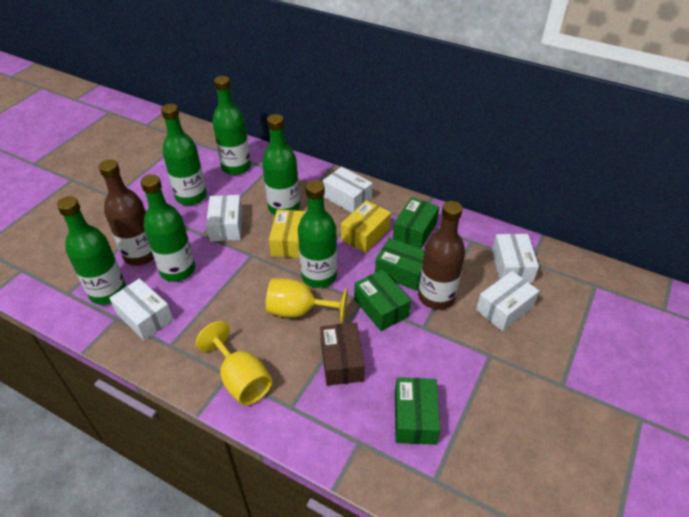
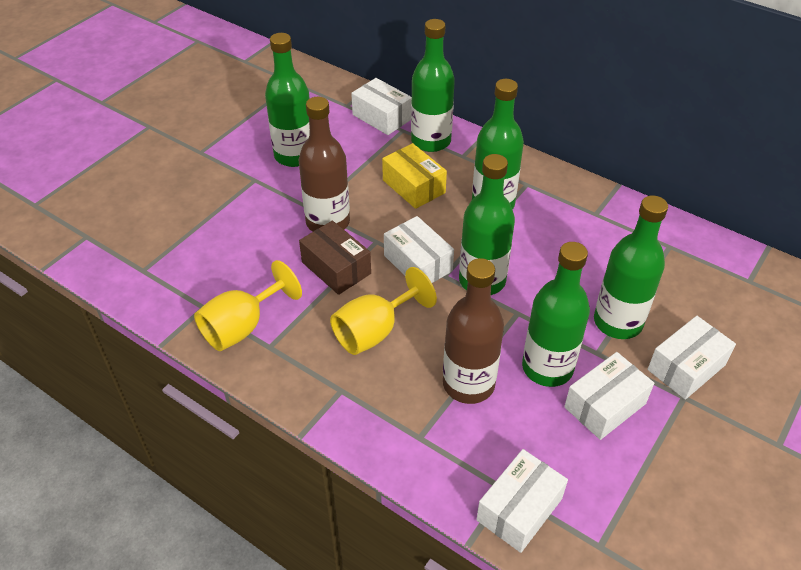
green box: 4 -> 0
yellow box: 2 -> 1

